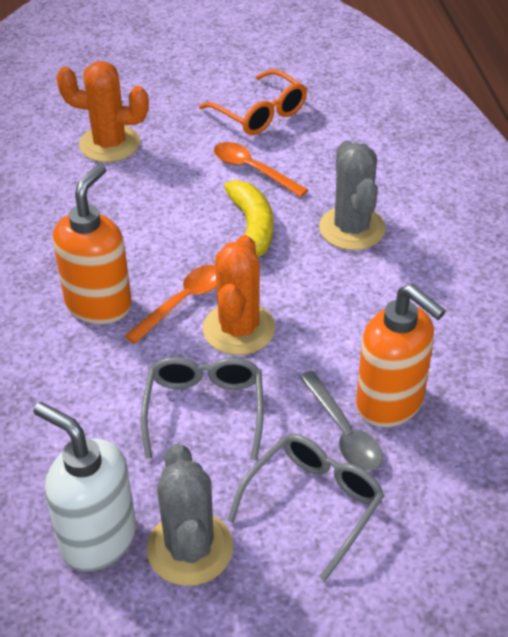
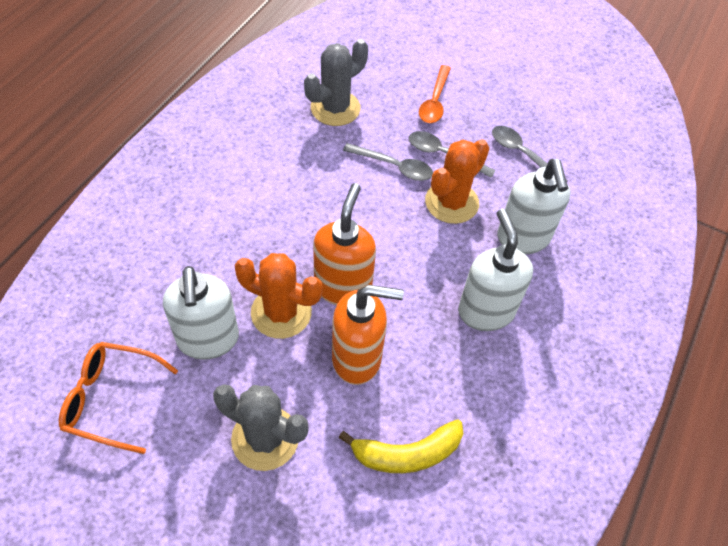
grey glasses: 2 -> 0
grey spoon: 1 -> 3
orange spoon: 2 -> 1
white soap dispenser: 1 -> 3

